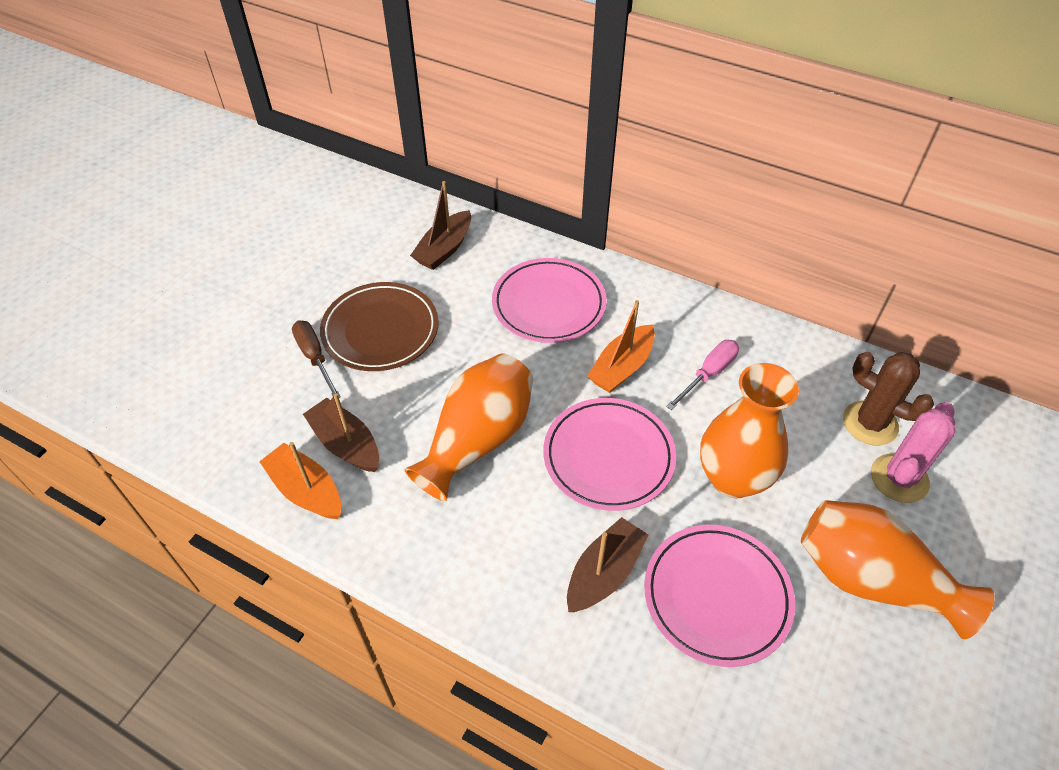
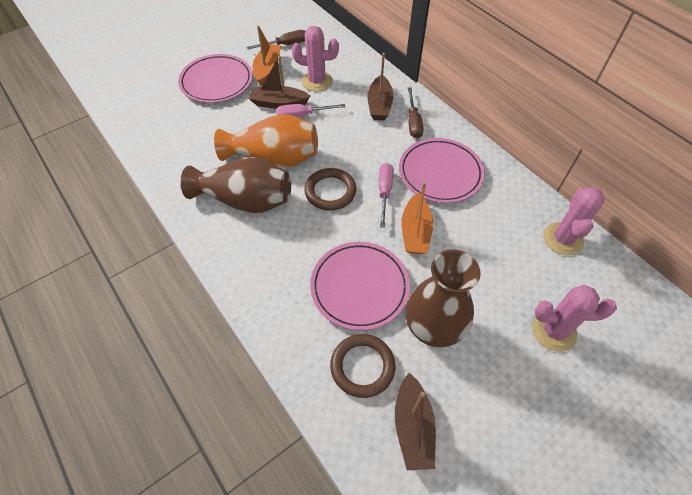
brown cactus: 1 -> 0
brown plate: 1 -> 0
brown ring: 0 -> 2
brown screwdriver: 1 -> 2
brown vase: 0 -> 2
orange vase: 3 -> 1
pink cactus: 1 -> 3
pink screwdriver: 1 -> 2

